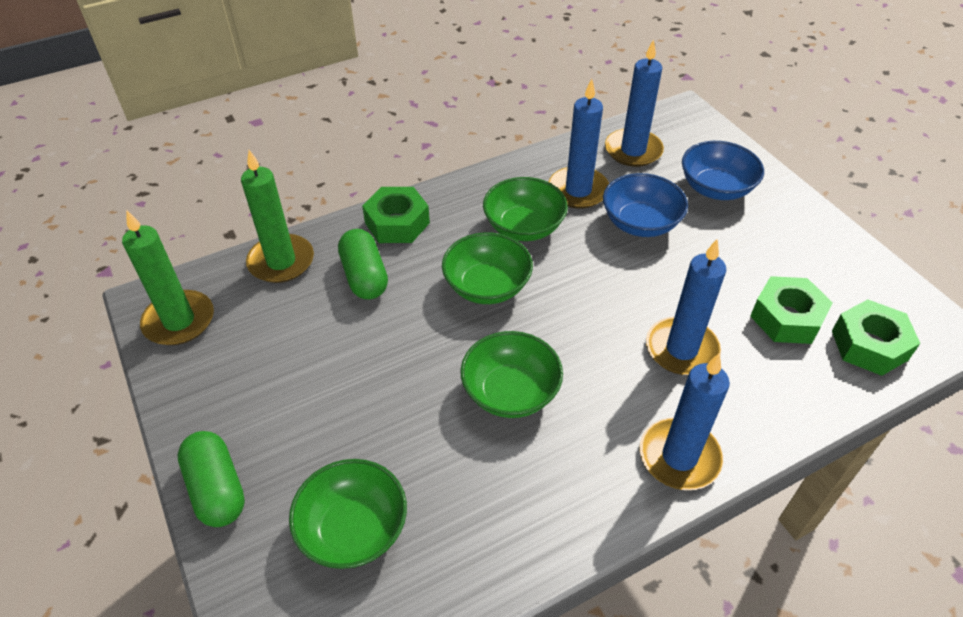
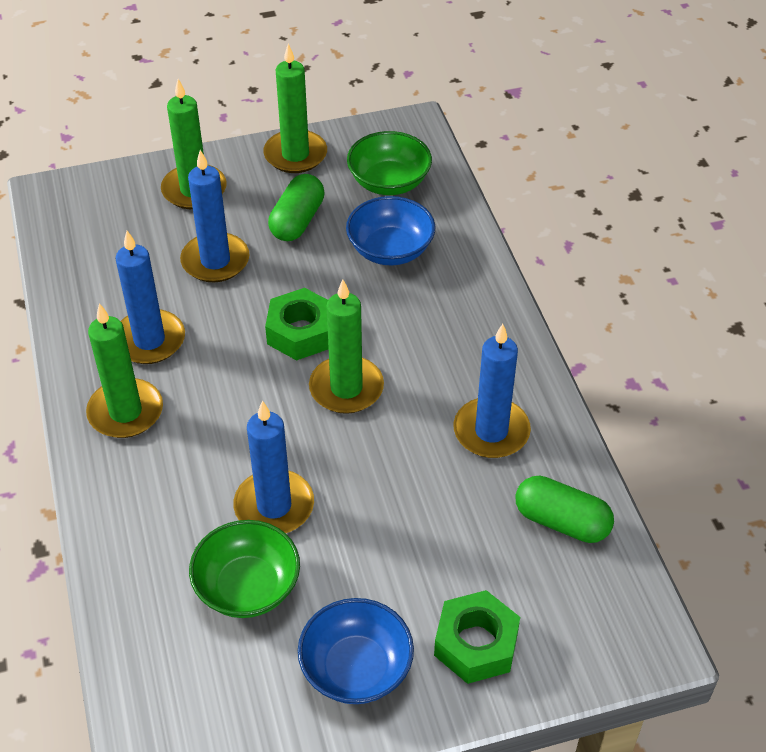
green bowl: 4 -> 2
green candle: 2 -> 4
green nut: 3 -> 2

